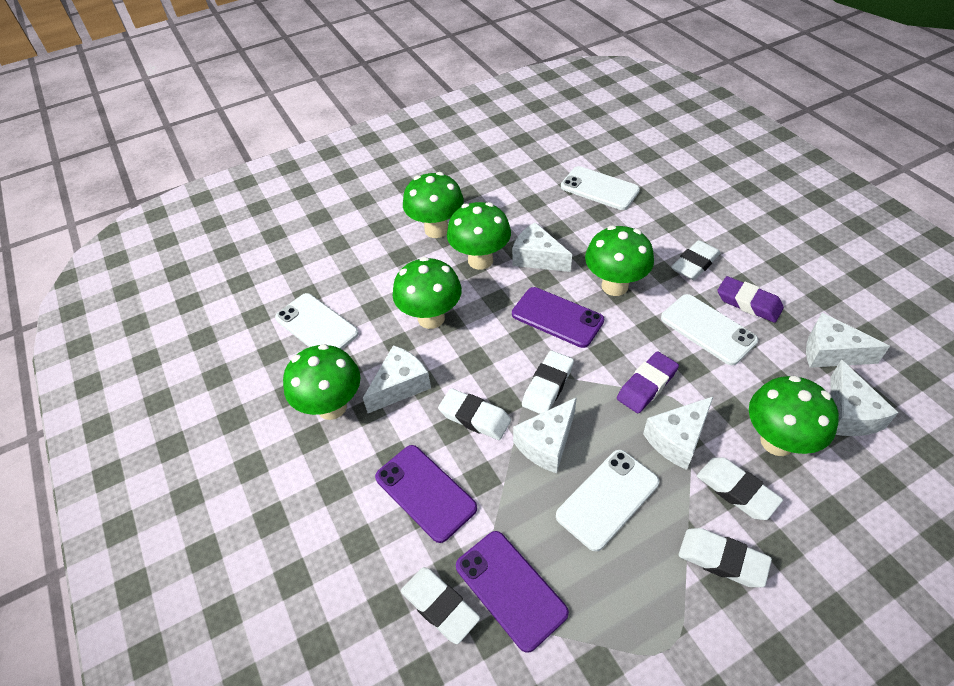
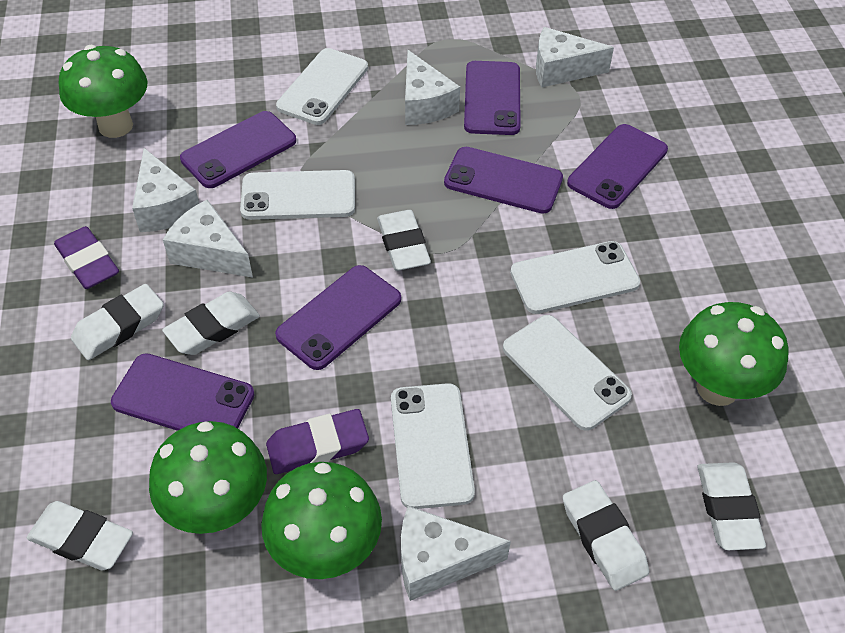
green mushroom: 6 -> 4
purple phone: 3 -> 6
white cheese: 6 -> 5
white phone: 4 -> 5

